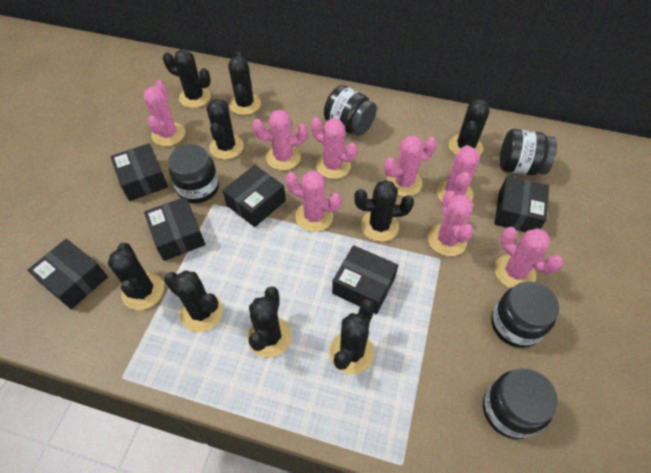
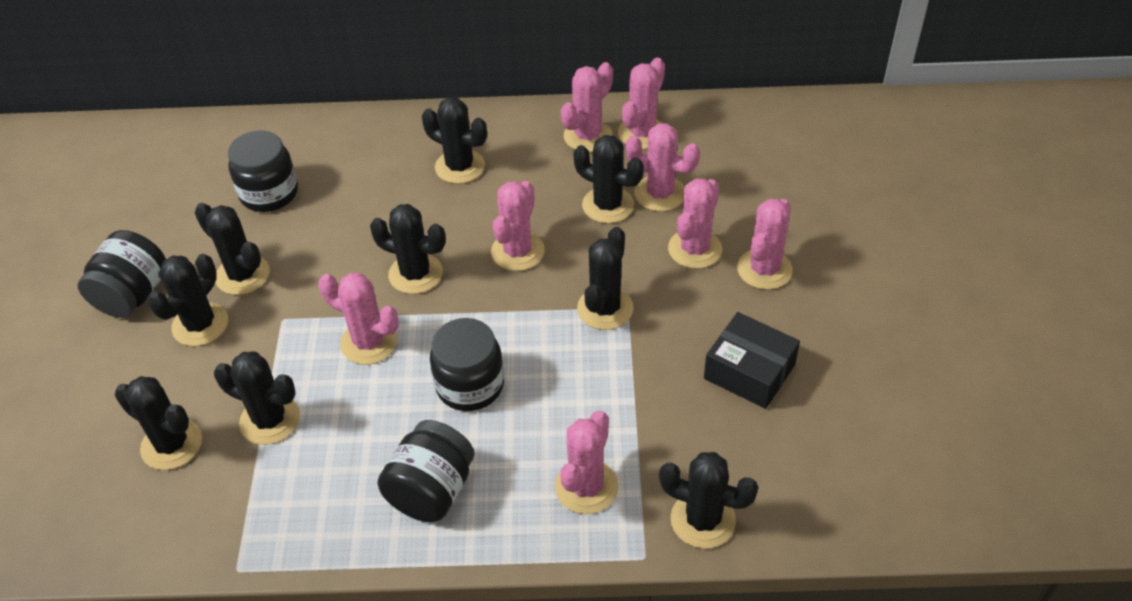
black box: 6 -> 1
black jar: 5 -> 4

